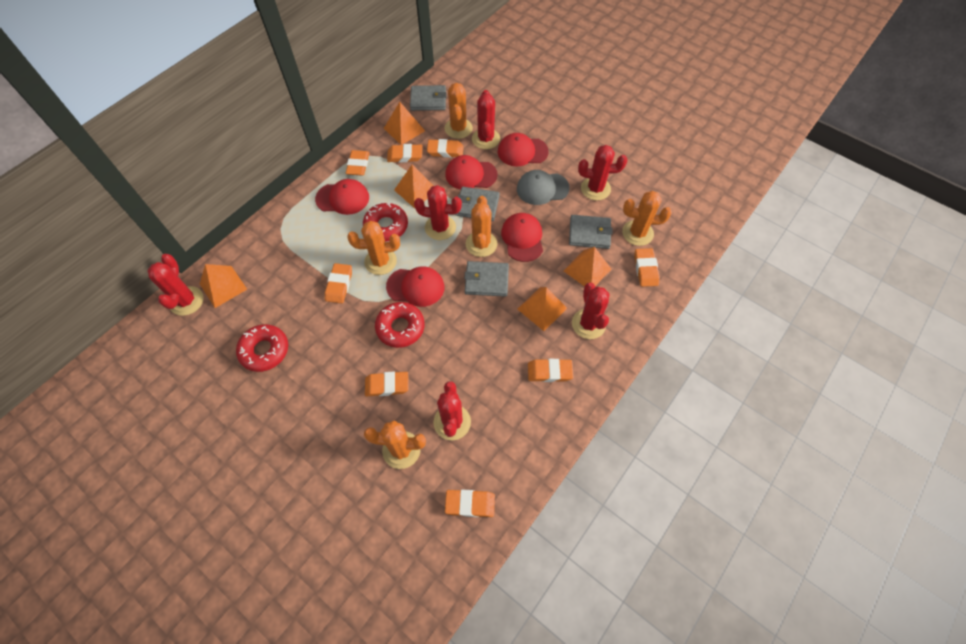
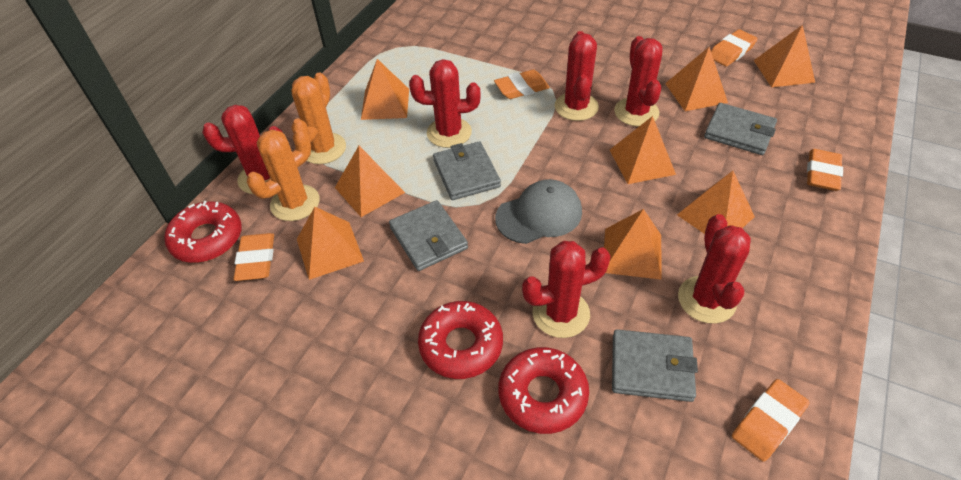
orange cactus: 5 -> 2
orange eraser: 8 -> 5
orange pyramid: 5 -> 8
red cap: 5 -> 0

